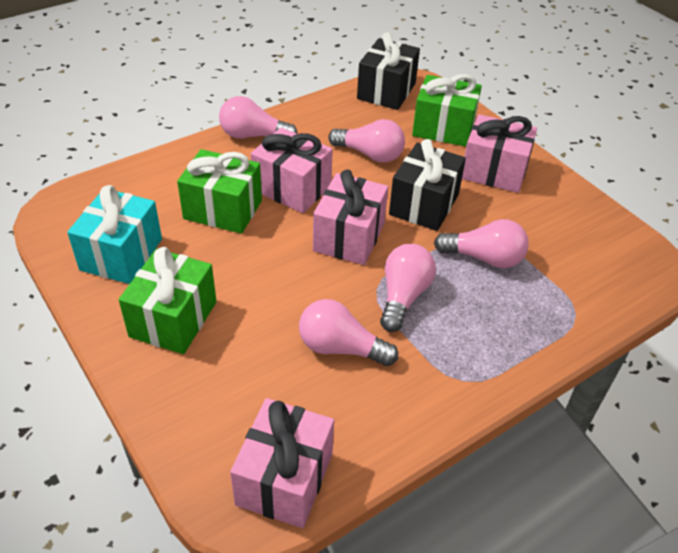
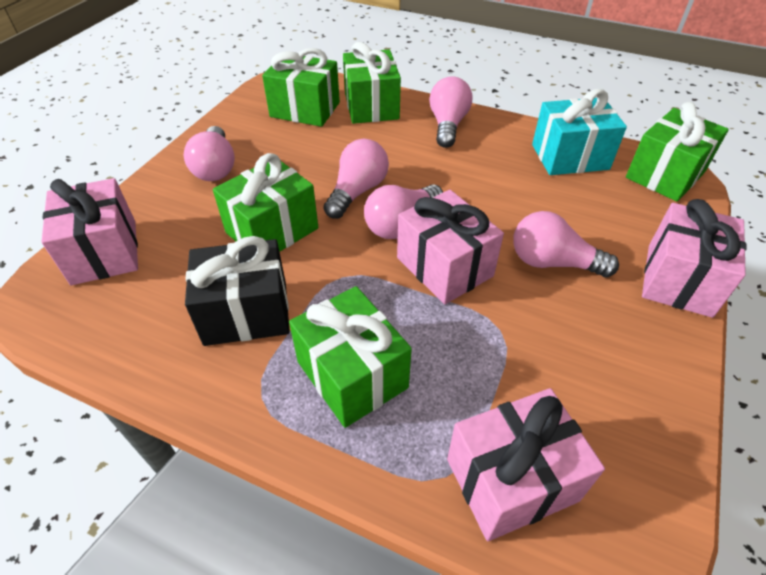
black gift: 2 -> 1
green gift: 3 -> 5

